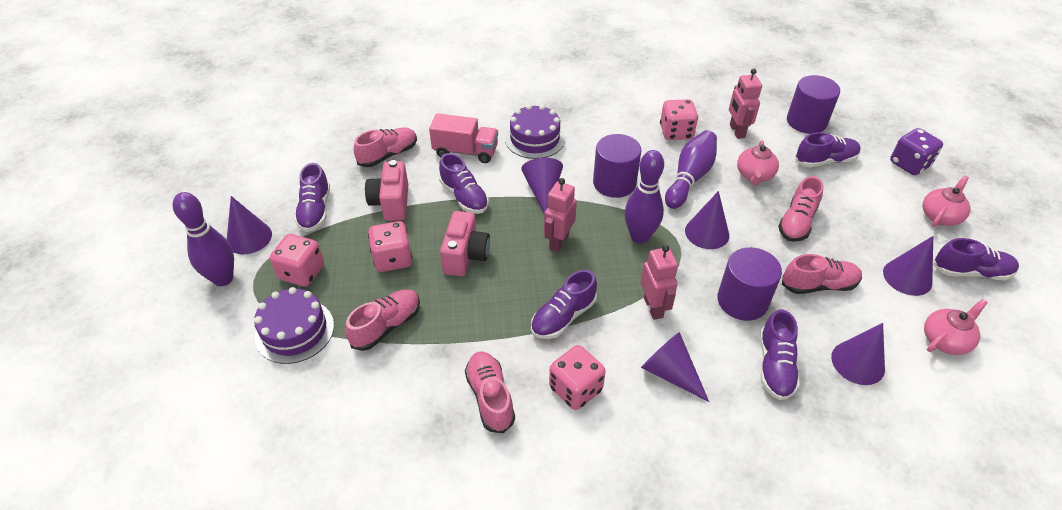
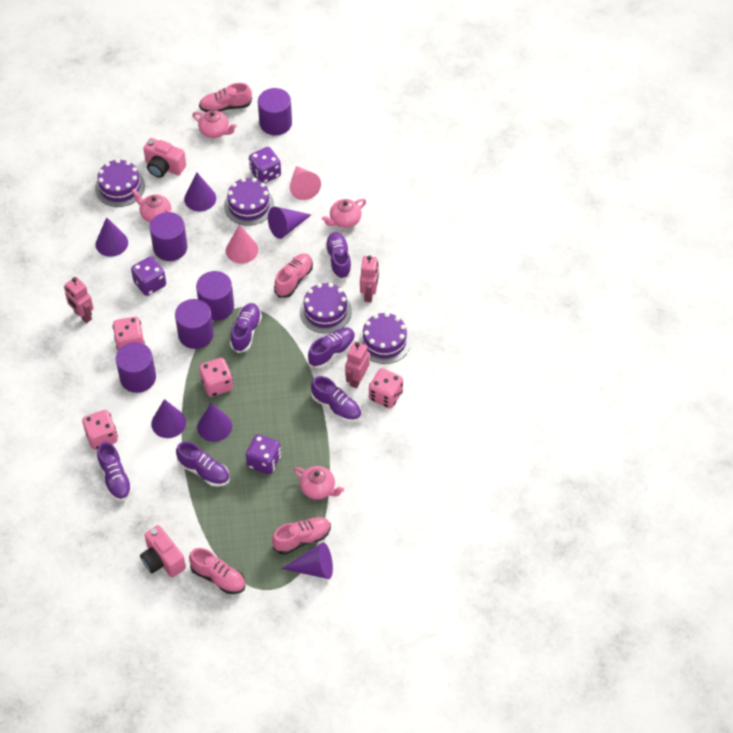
pink cone: 0 -> 2
pink shoe: 5 -> 4
pink teapot: 3 -> 4
pink truck: 1 -> 0
purple bowling pin: 3 -> 0
purple cake: 2 -> 4
purple cylinder: 3 -> 5
purple dice: 1 -> 3

